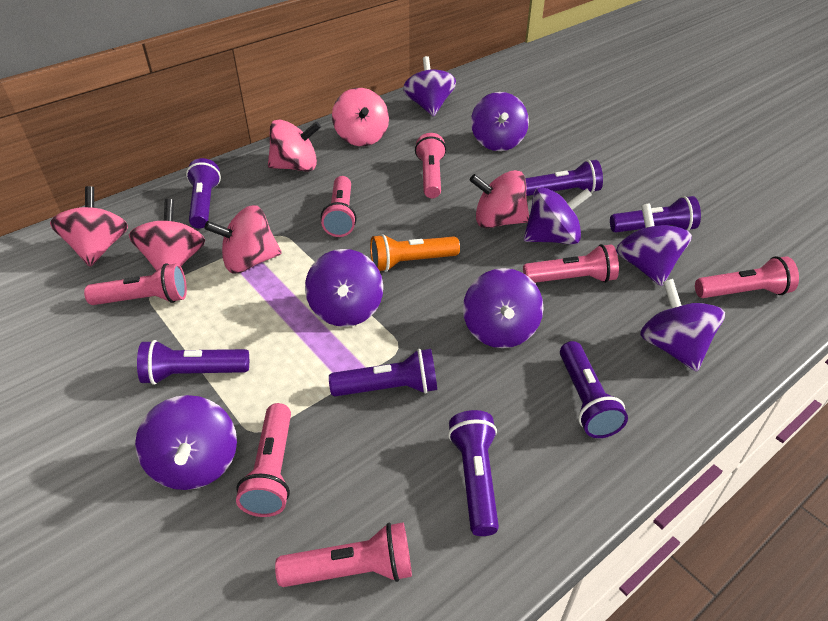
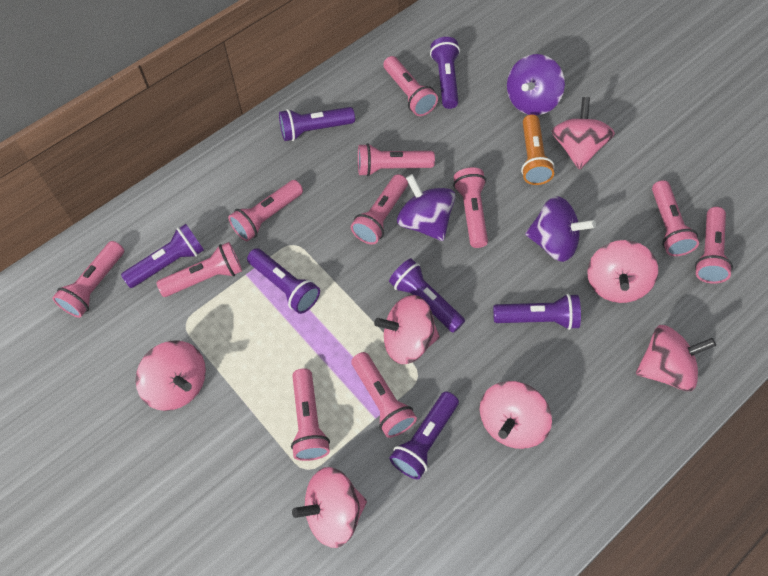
pink flashlight: 7 -> 11
pink spinning top: 6 -> 7
purple spinning top: 8 -> 3

